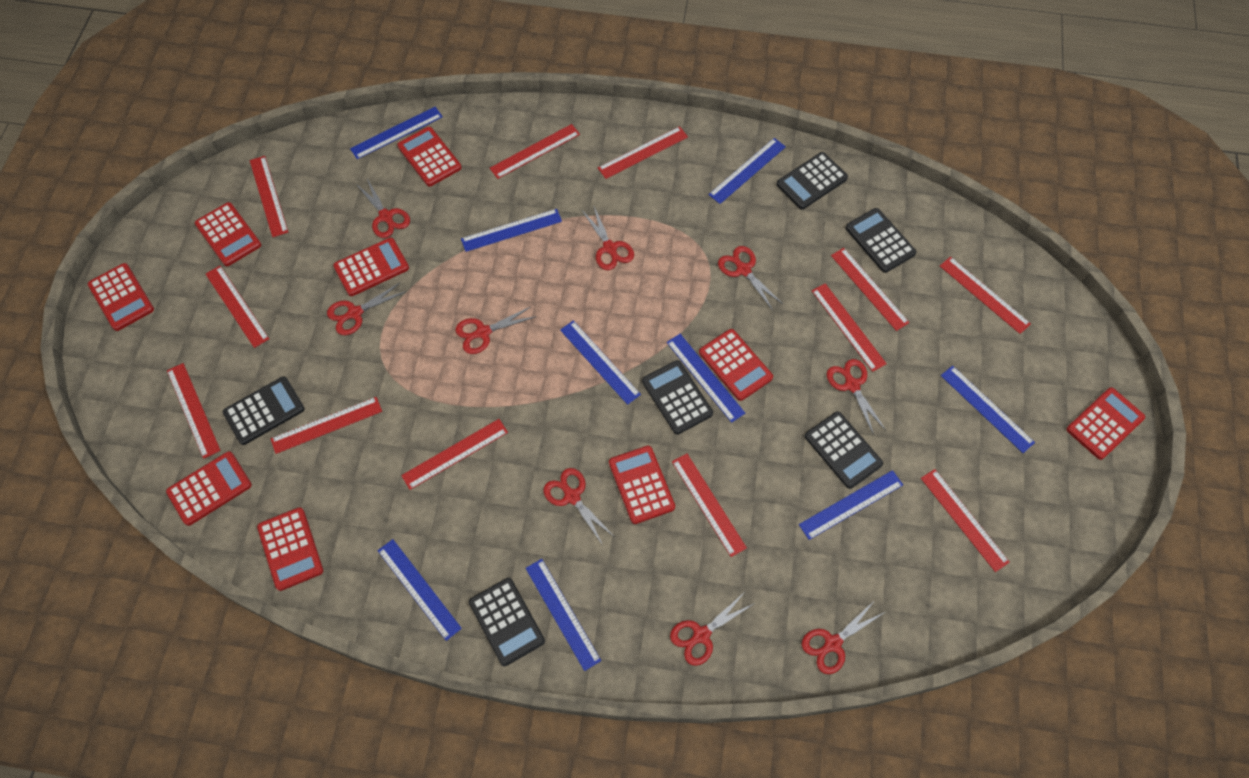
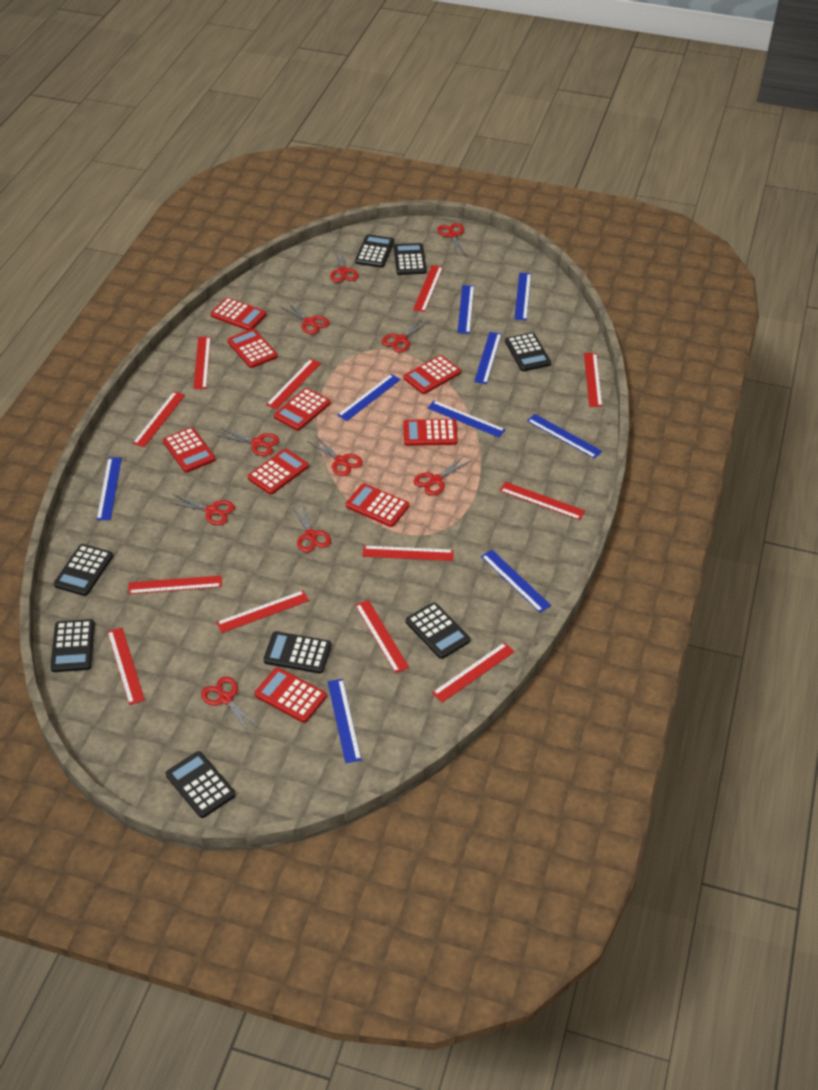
black calculator: 6 -> 8
red scissors: 9 -> 10

